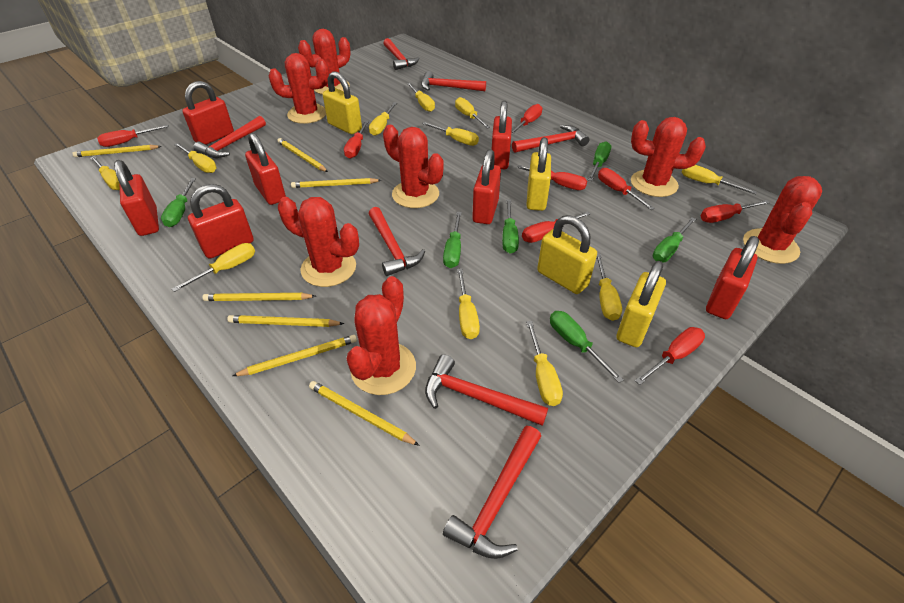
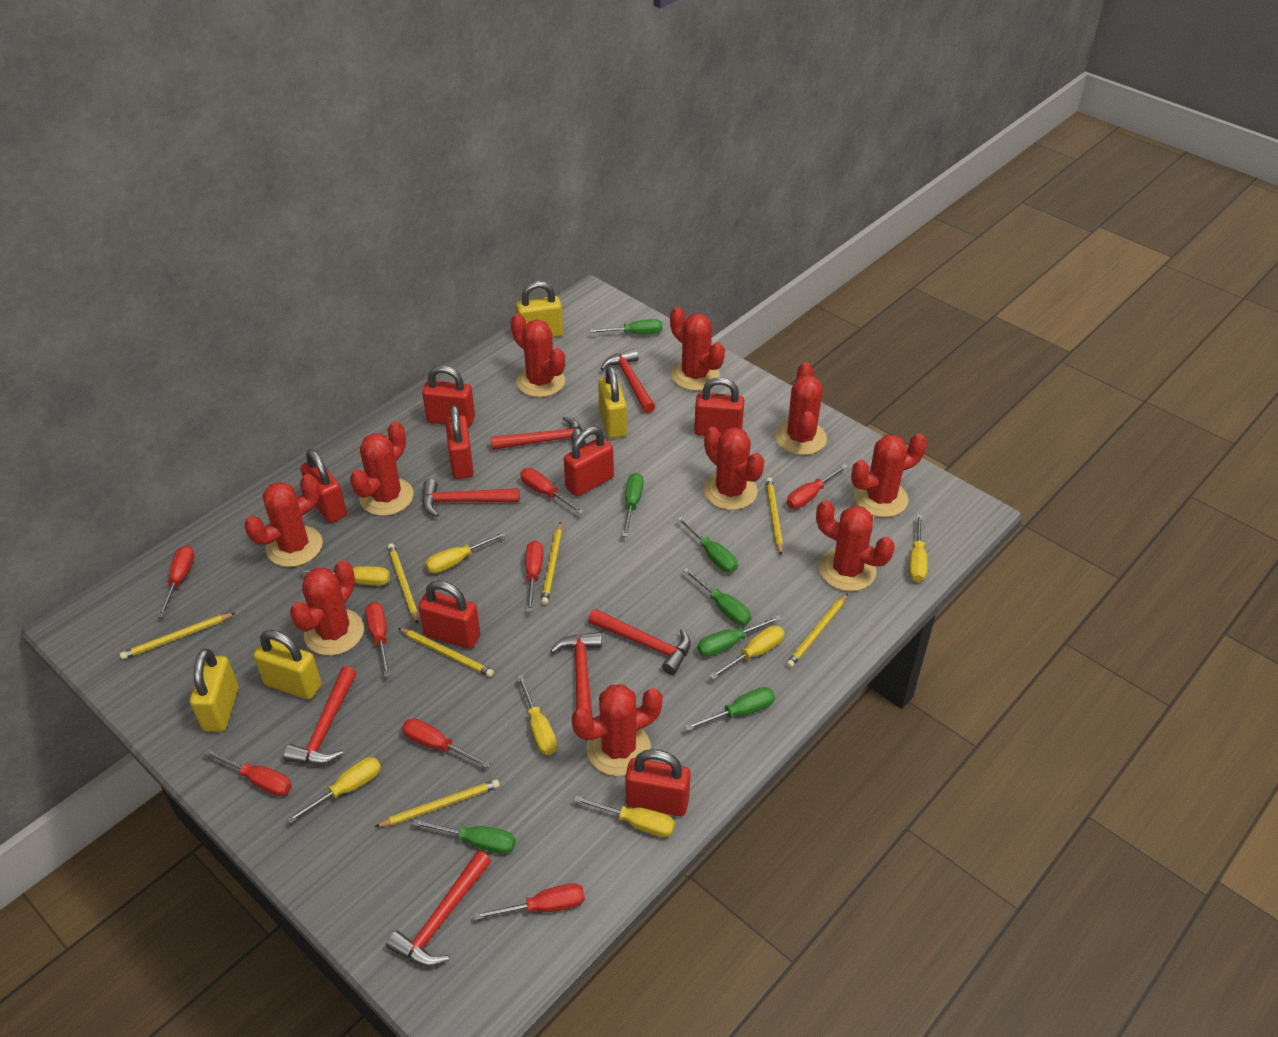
green screwdriver: 6 -> 7
red cactus: 7 -> 10
yellow screwdriver: 11 -> 7

